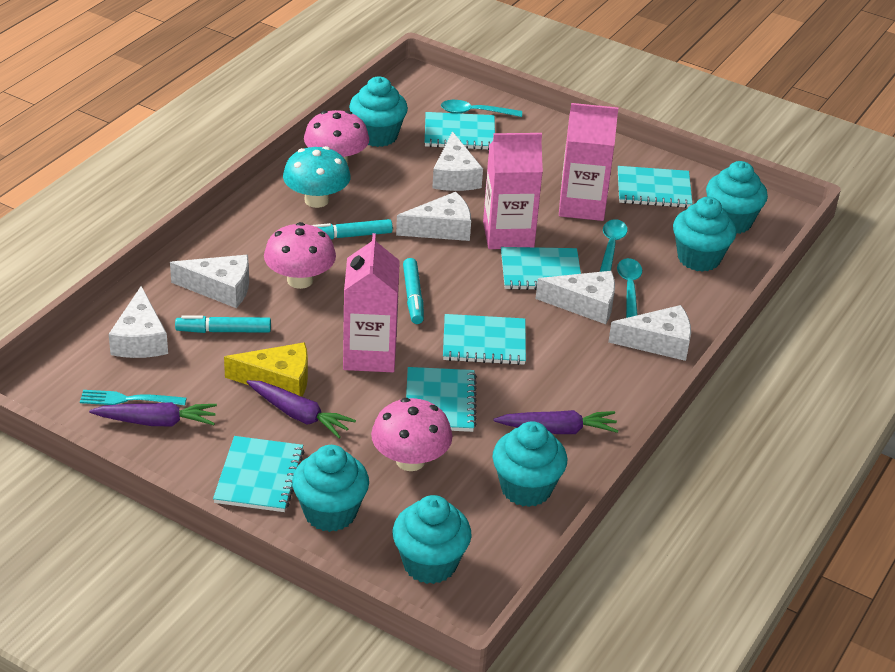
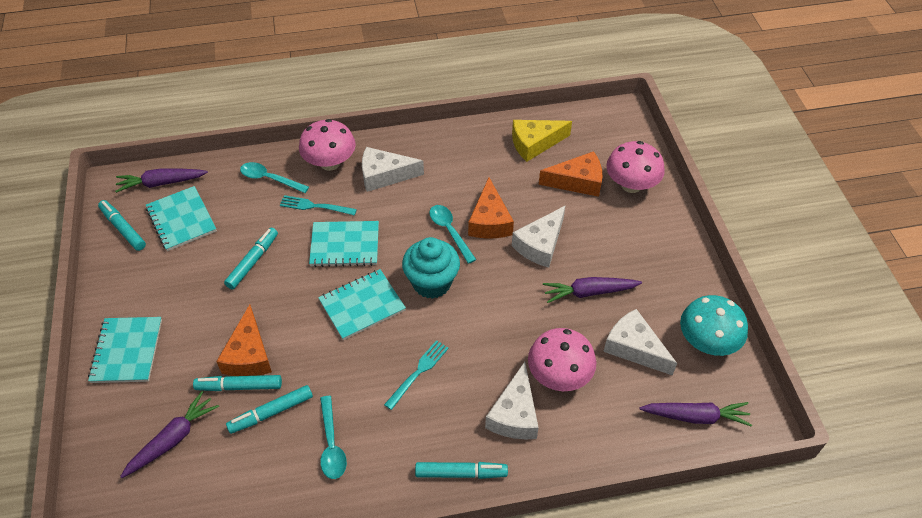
orange cheese: 0 -> 3
pink carton: 3 -> 0
purple carrot: 3 -> 4
turquoise cupcake: 6 -> 1
turquoise fork: 1 -> 2
turquoise marker: 3 -> 5
turquoise notebook: 6 -> 4
white cheese: 6 -> 4

